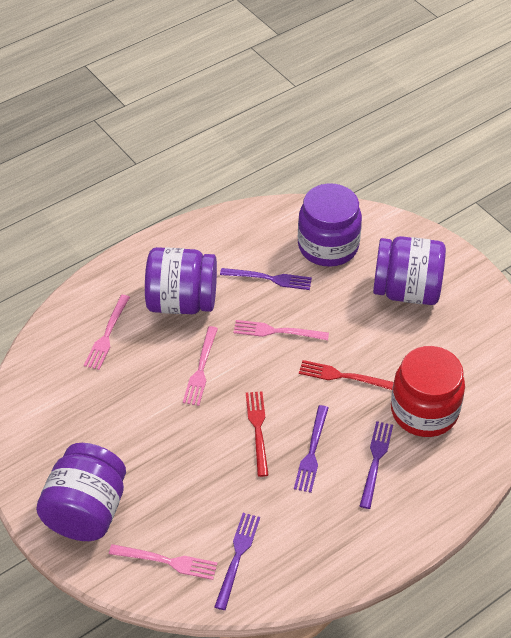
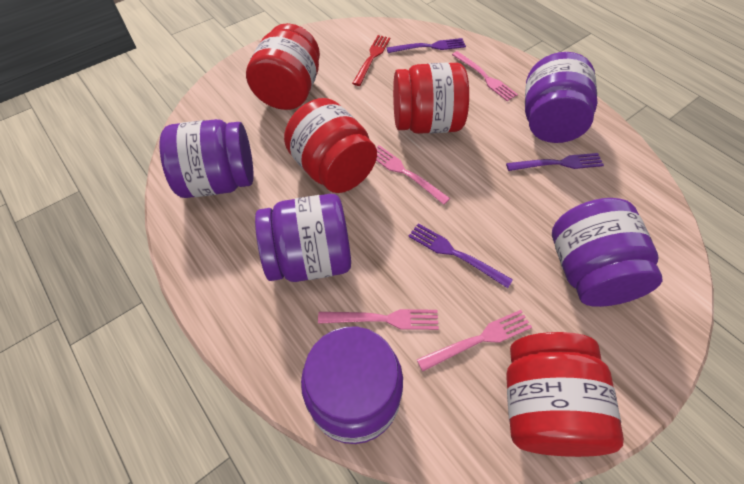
purple fork: 4 -> 3
purple jar: 4 -> 5
red fork: 2 -> 1
red jar: 1 -> 4

